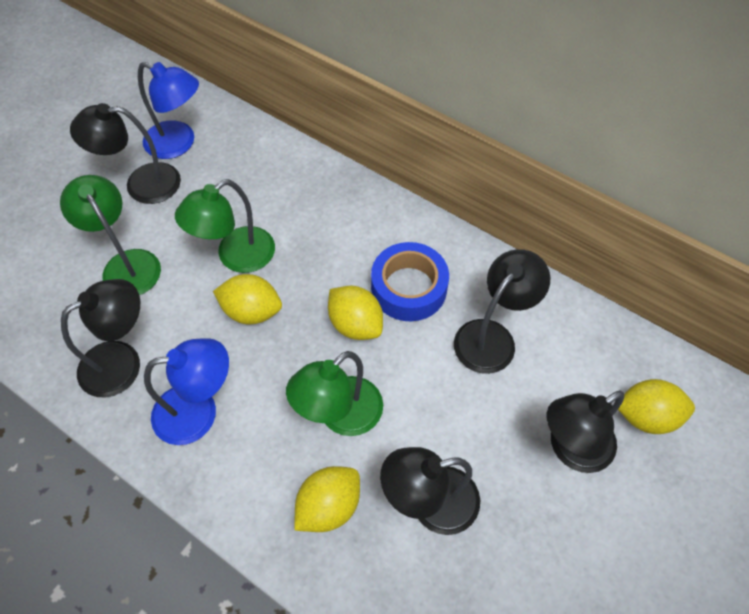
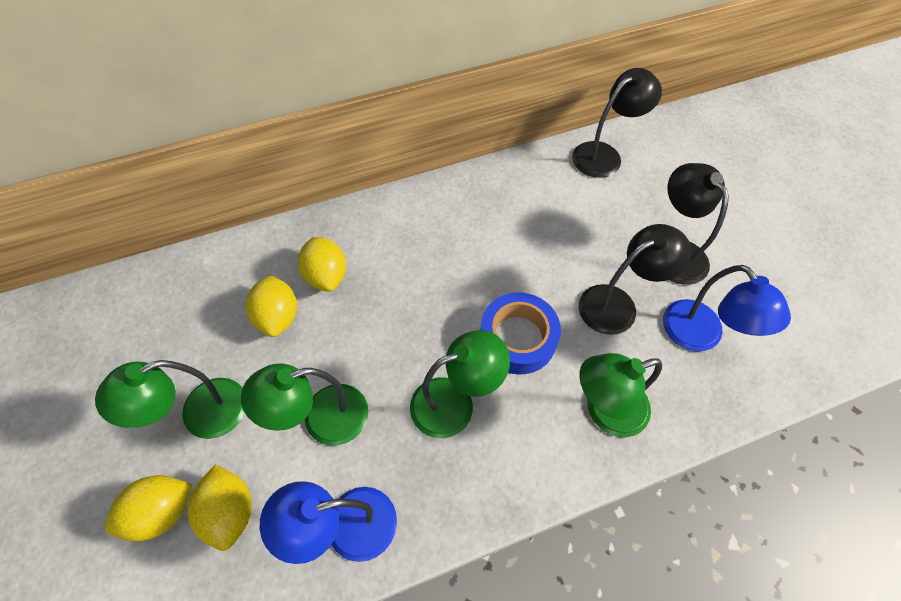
black lamp: 5 -> 3
green lamp: 3 -> 4

